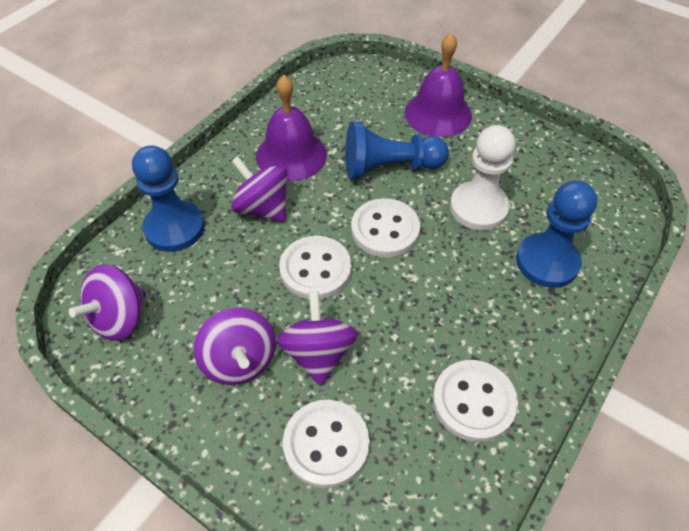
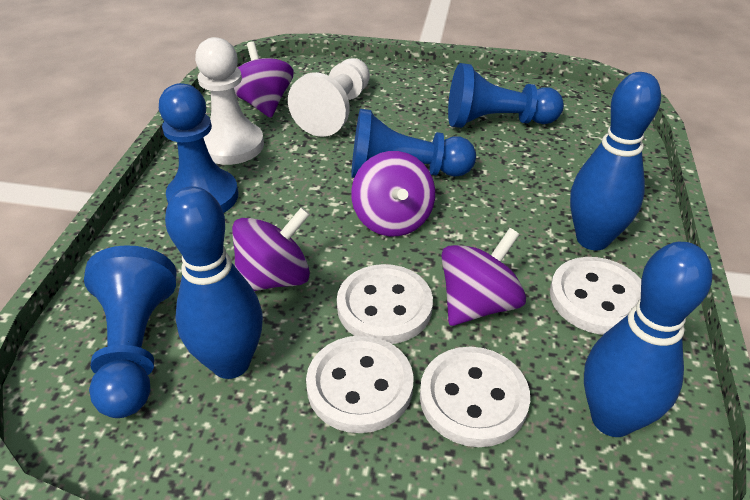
blue bowling pin: 0 -> 3
blue pawn: 3 -> 4
purple bell: 2 -> 0
white pawn: 1 -> 2

